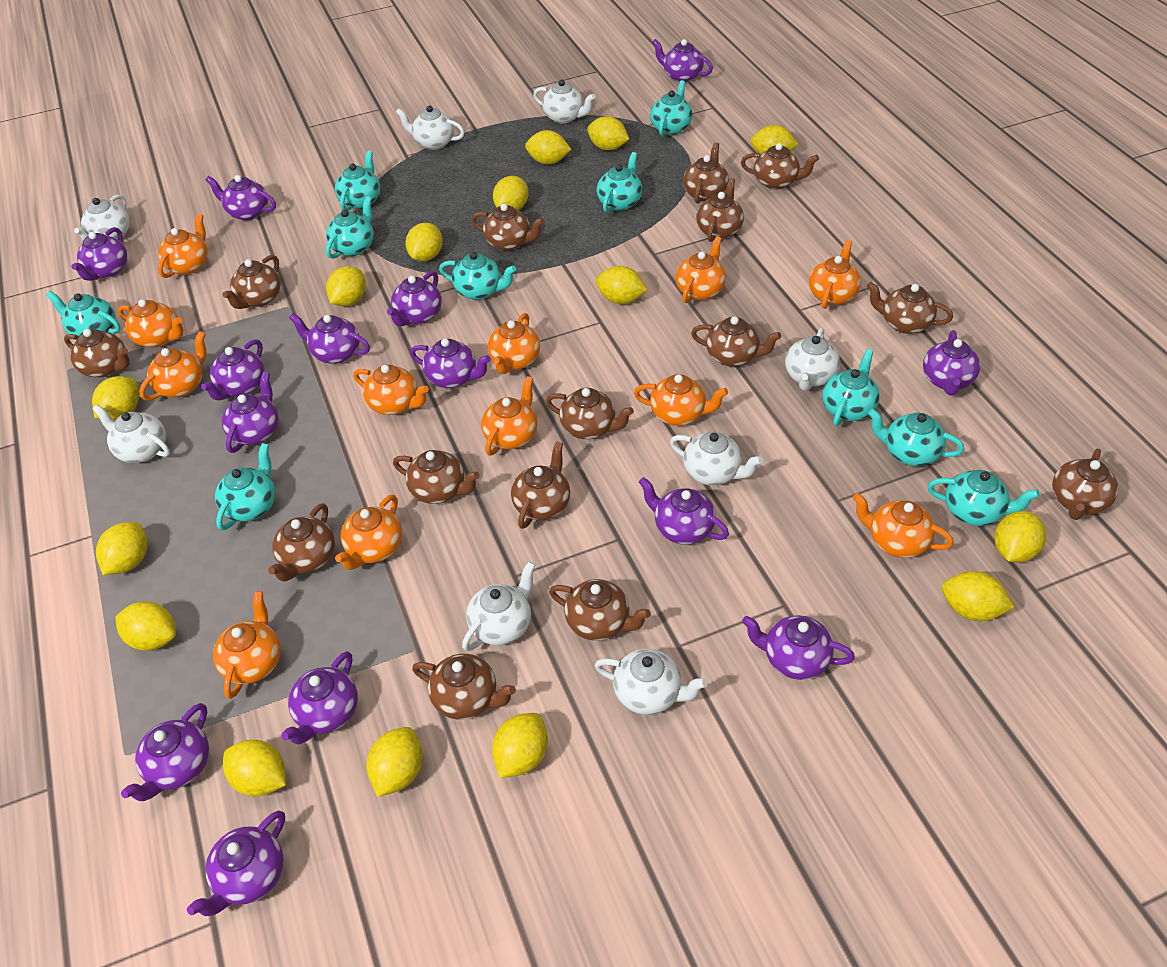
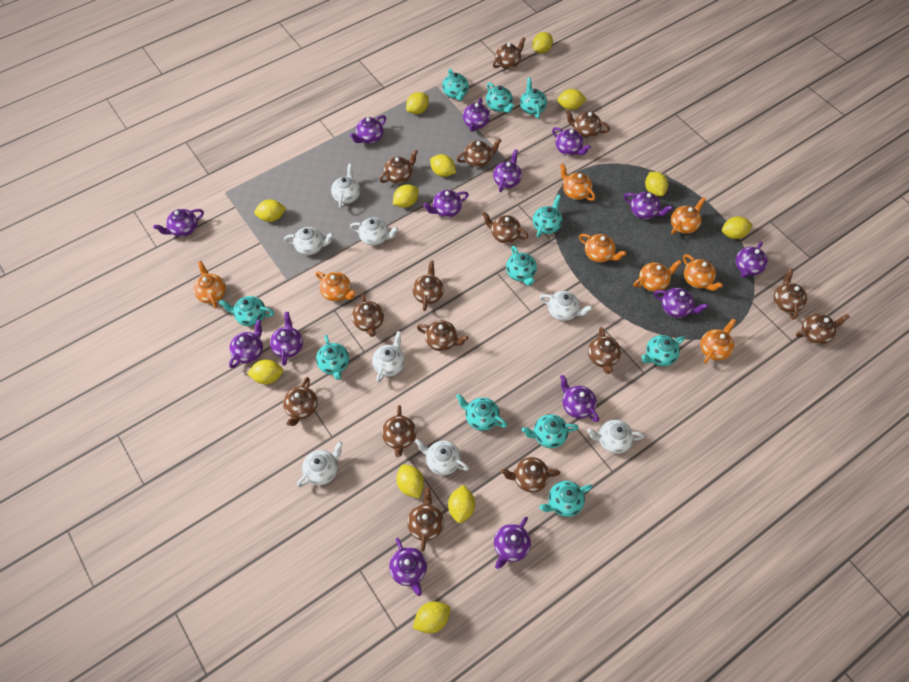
orange teapot: 12 -> 8
turquoise teapot: 10 -> 11
yellow lemon: 15 -> 12

